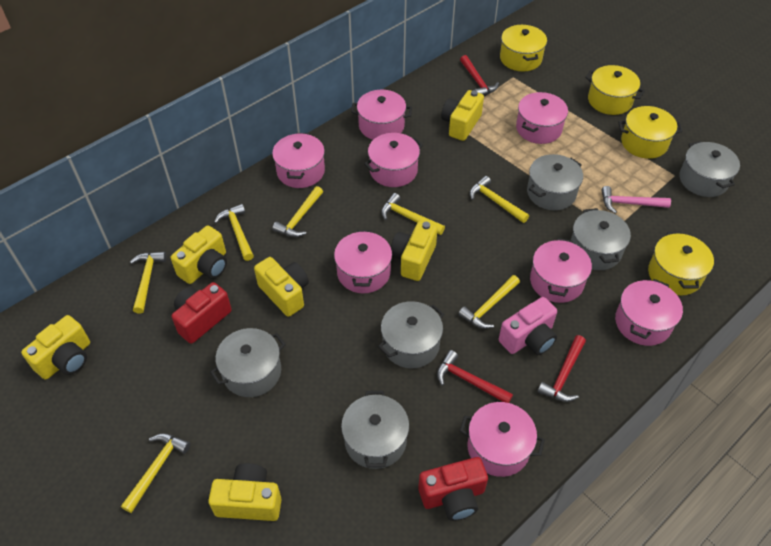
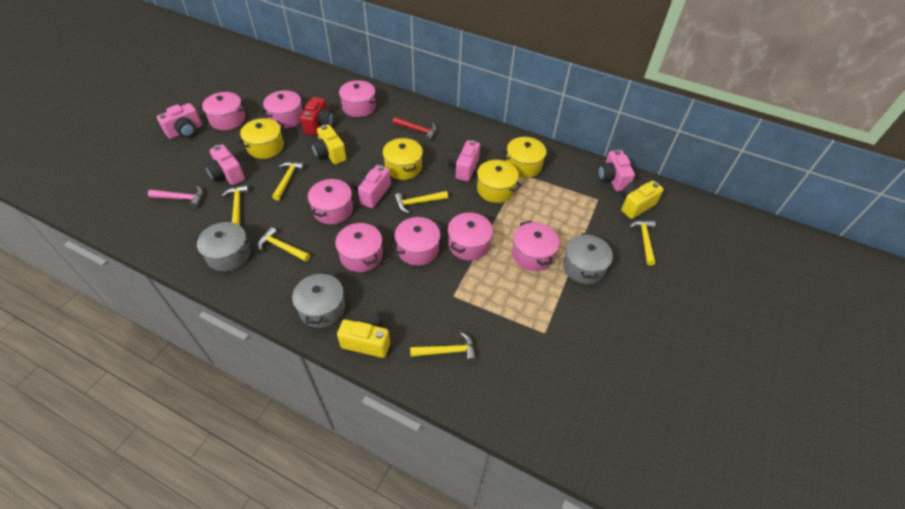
grey pot: 6 -> 3
pink camera: 1 -> 5
red camera: 2 -> 1
red hammer: 3 -> 1
yellow camera: 6 -> 3
yellow hammer: 7 -> 6

